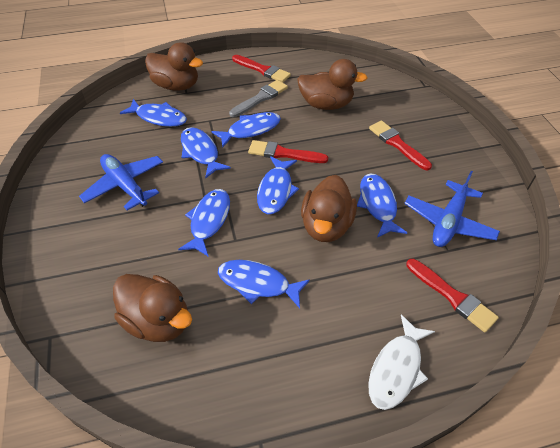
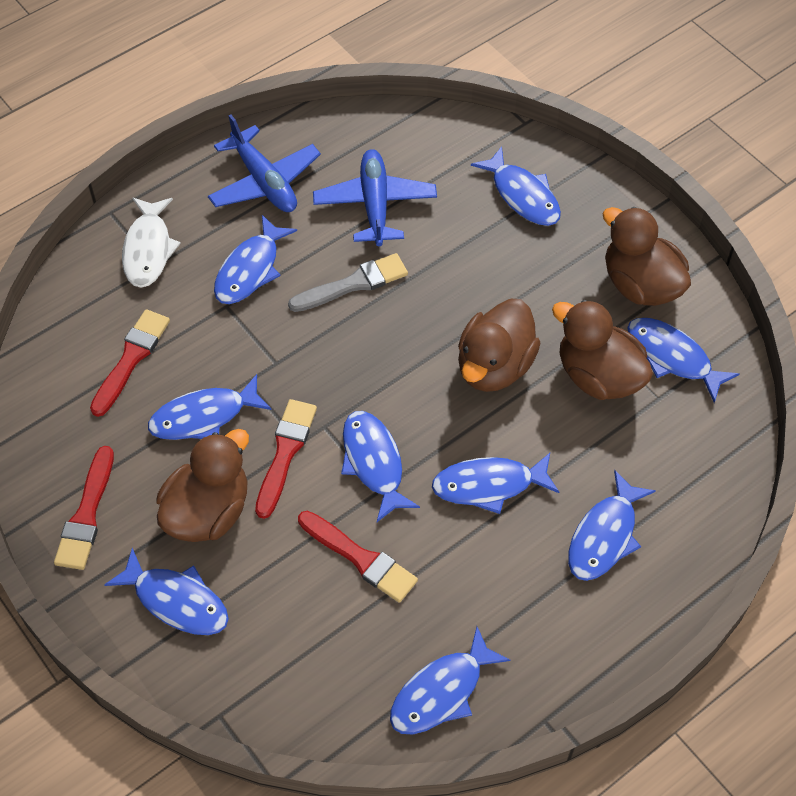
blue fish: 7 -> 9

